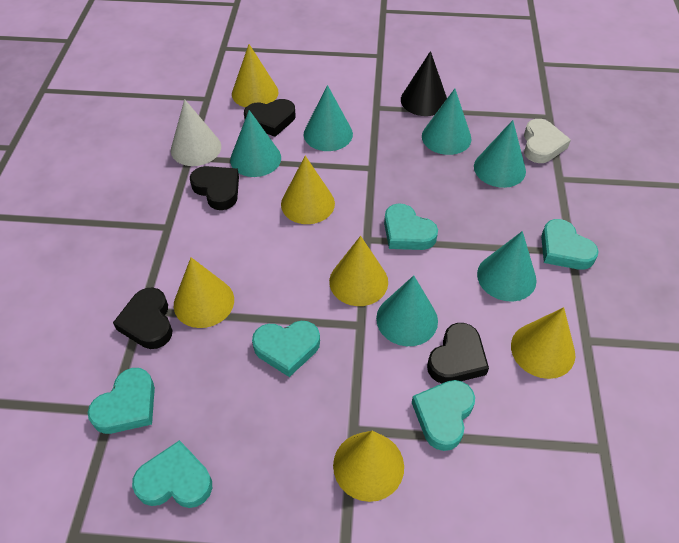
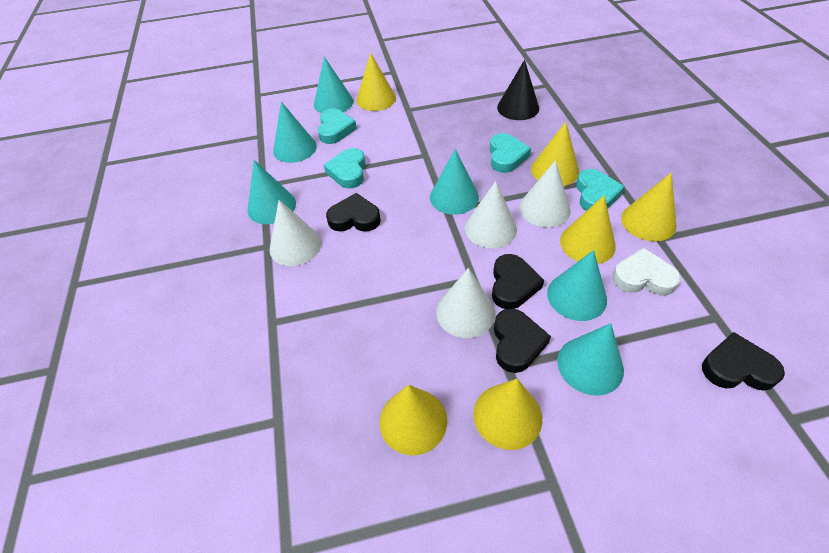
turquoise heart: 6 -> 4
white cone: 1 -> 4

